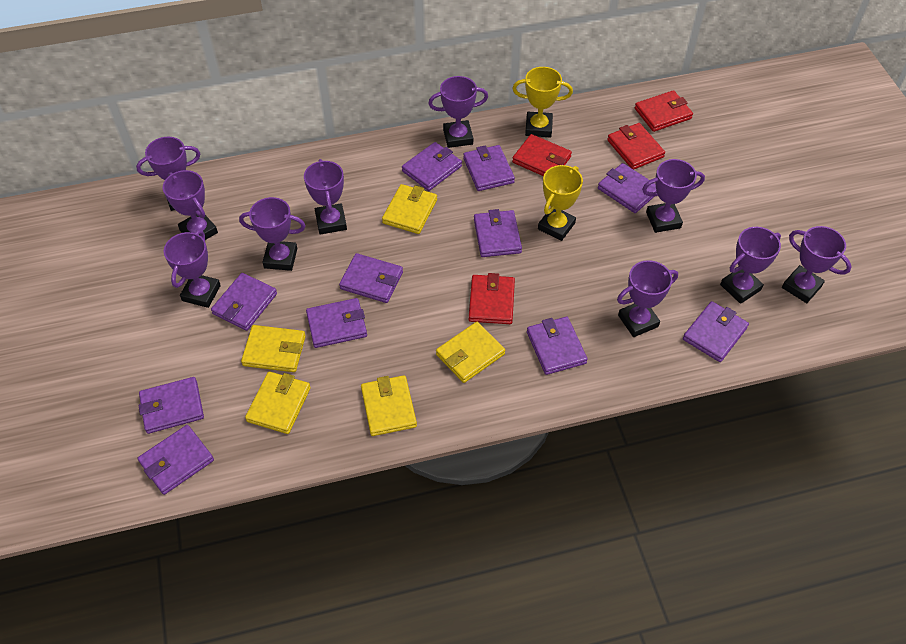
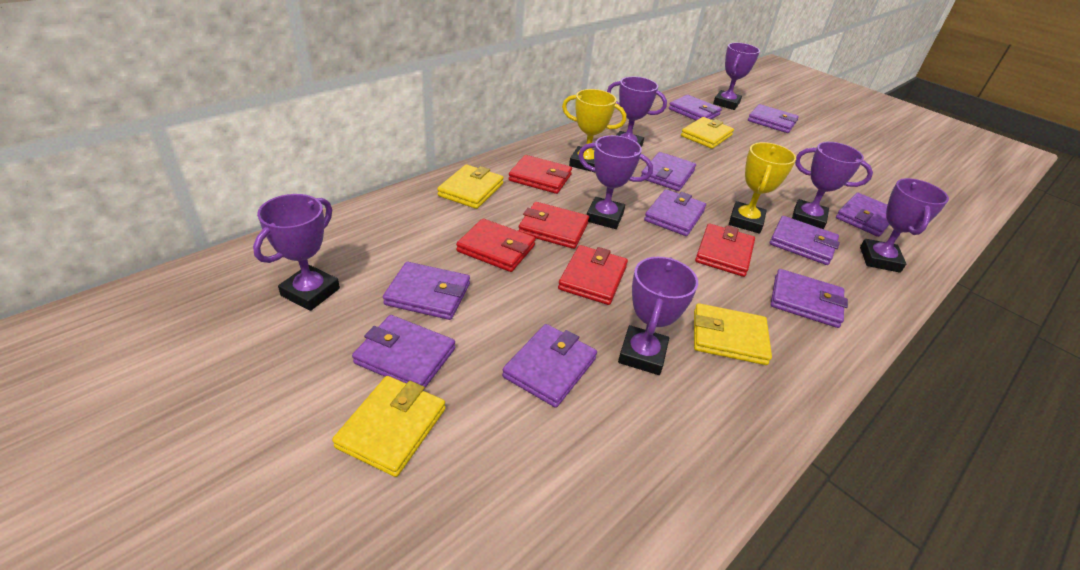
purple trophy: 10 -> 7
purple wallet: 11 -> 10
red wallet: 4 -> 5
yellow wallet: 5 -> 4

